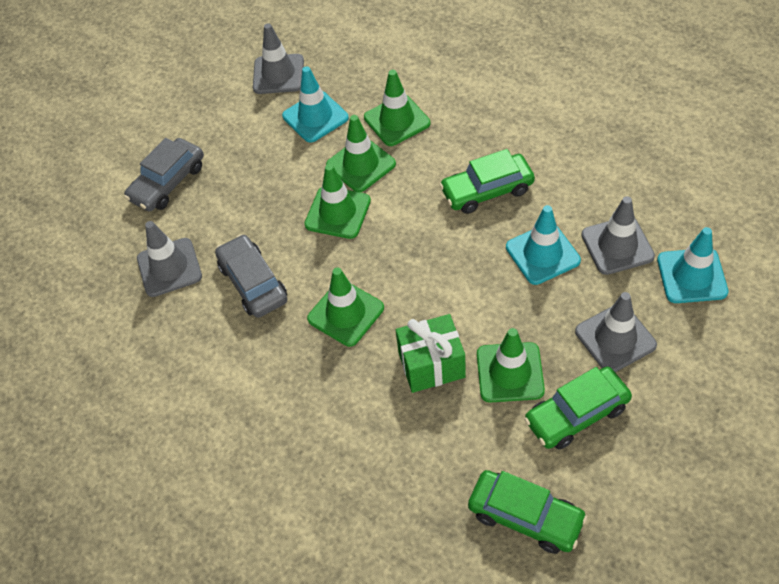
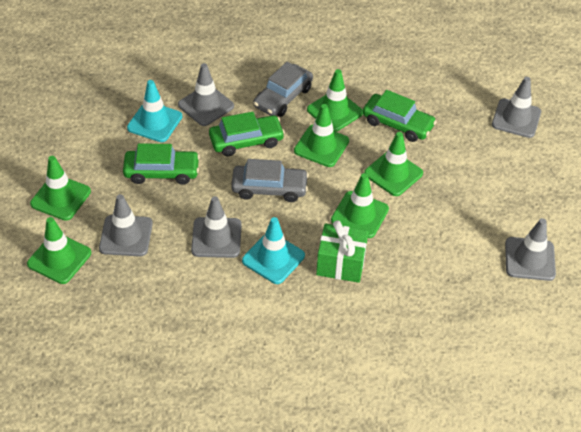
green traffic cone: 5 -> 6
grey traffic cone: 4 -> 5
turquoise traffic cone: 3 -> 2

